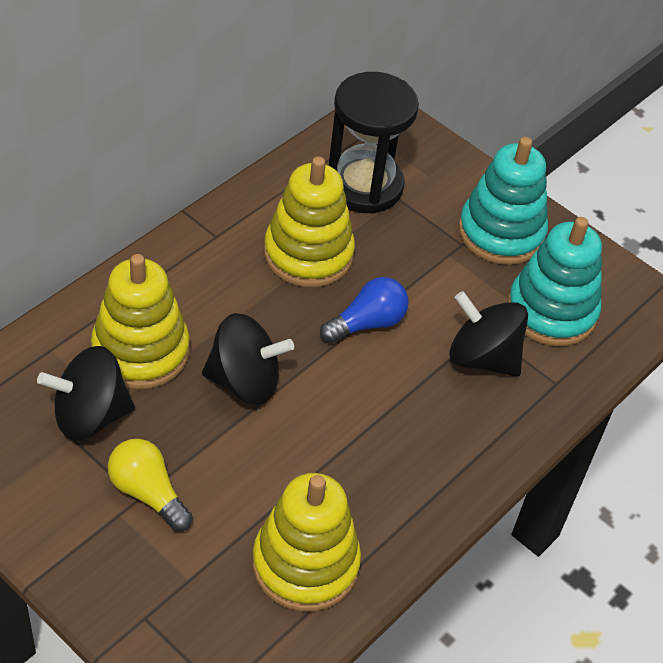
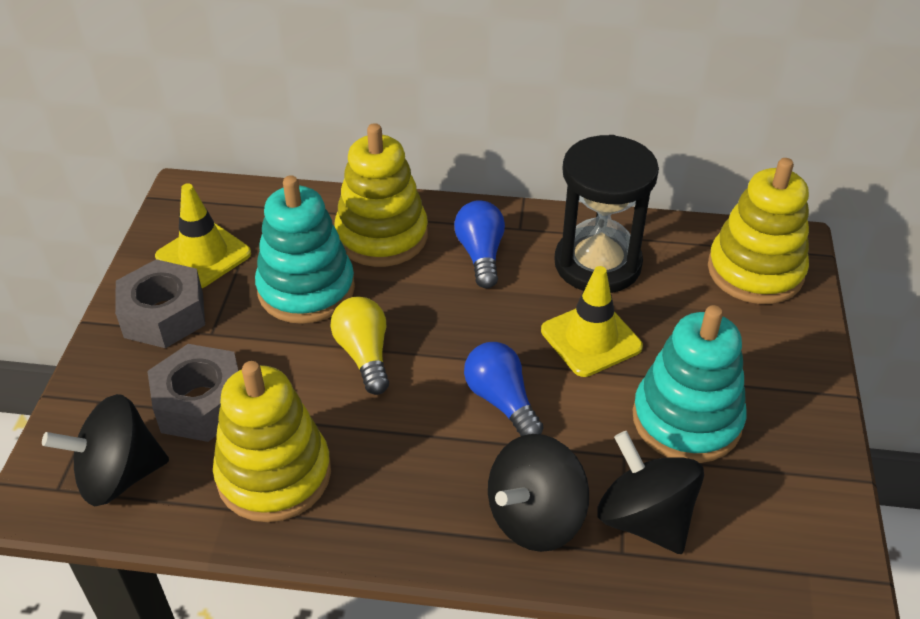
blue light bulb: 1 -> 2
grey nut: 0 -> 2
yellow traffic cone: 0 -> 2

